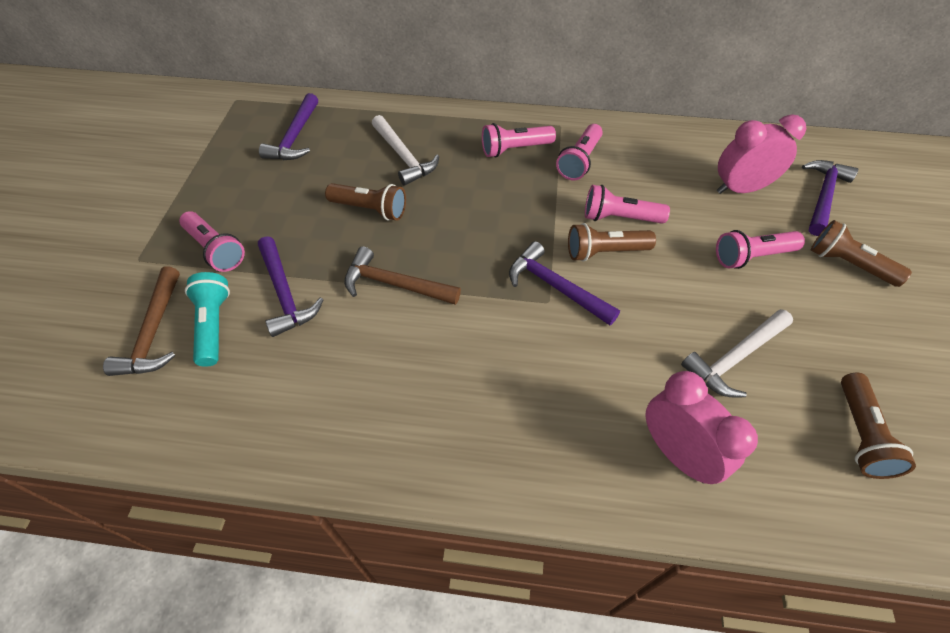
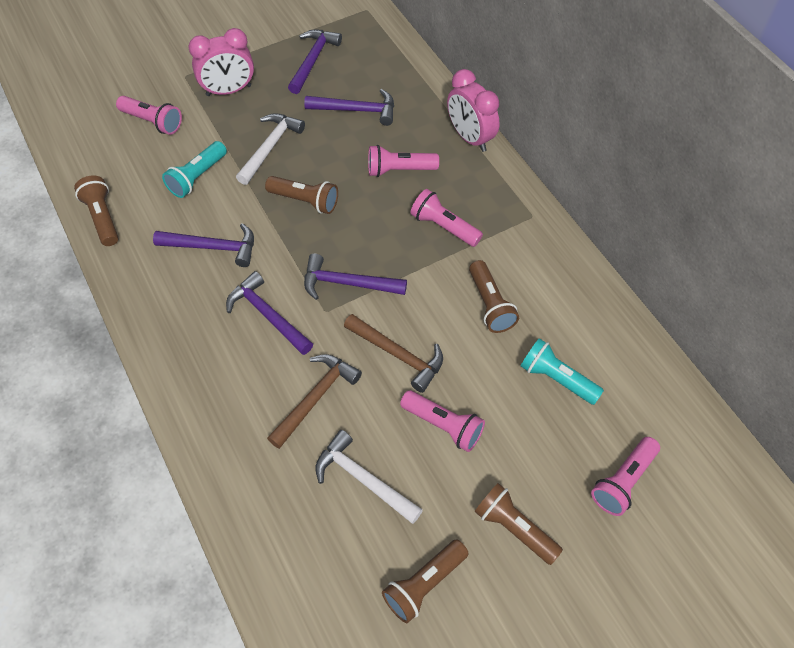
brown flashlight: 4 -> 5
purple hammer: 4 -> 5
turquoise flashlight: 1 -> 2

